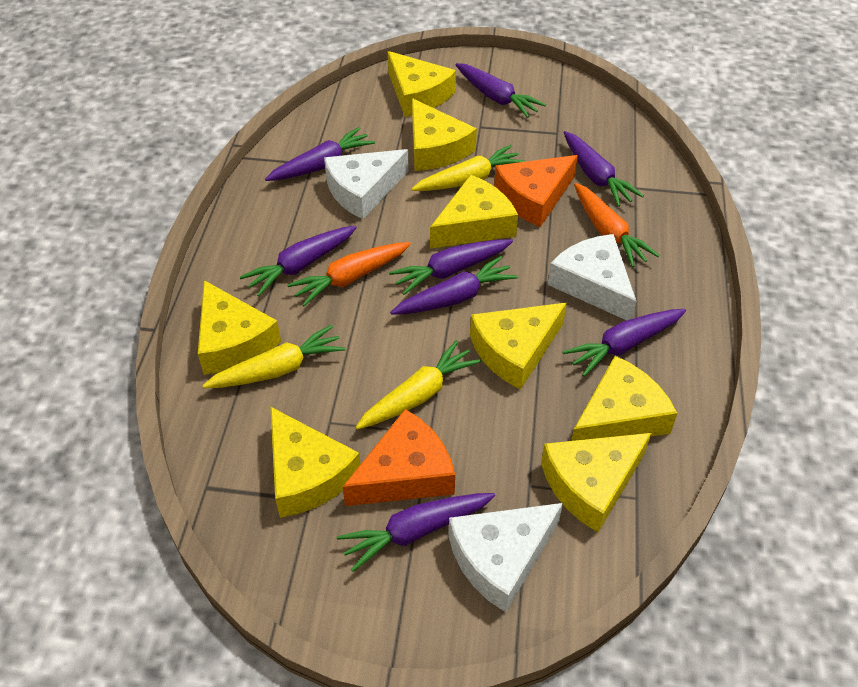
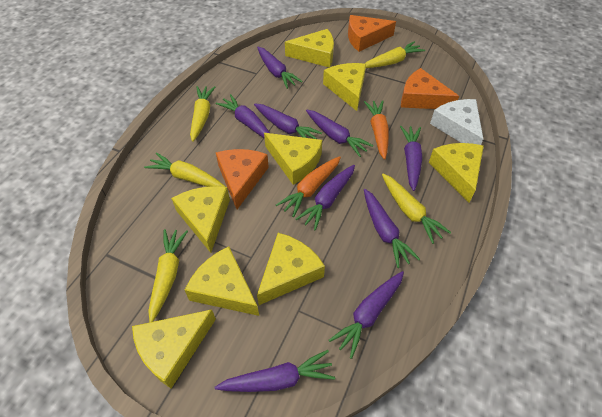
orange cheese: 2 -> 3
purple carrot: 8 -> 9
white cheese: 3 -> 1
yellow carrot: 3 -> 5

